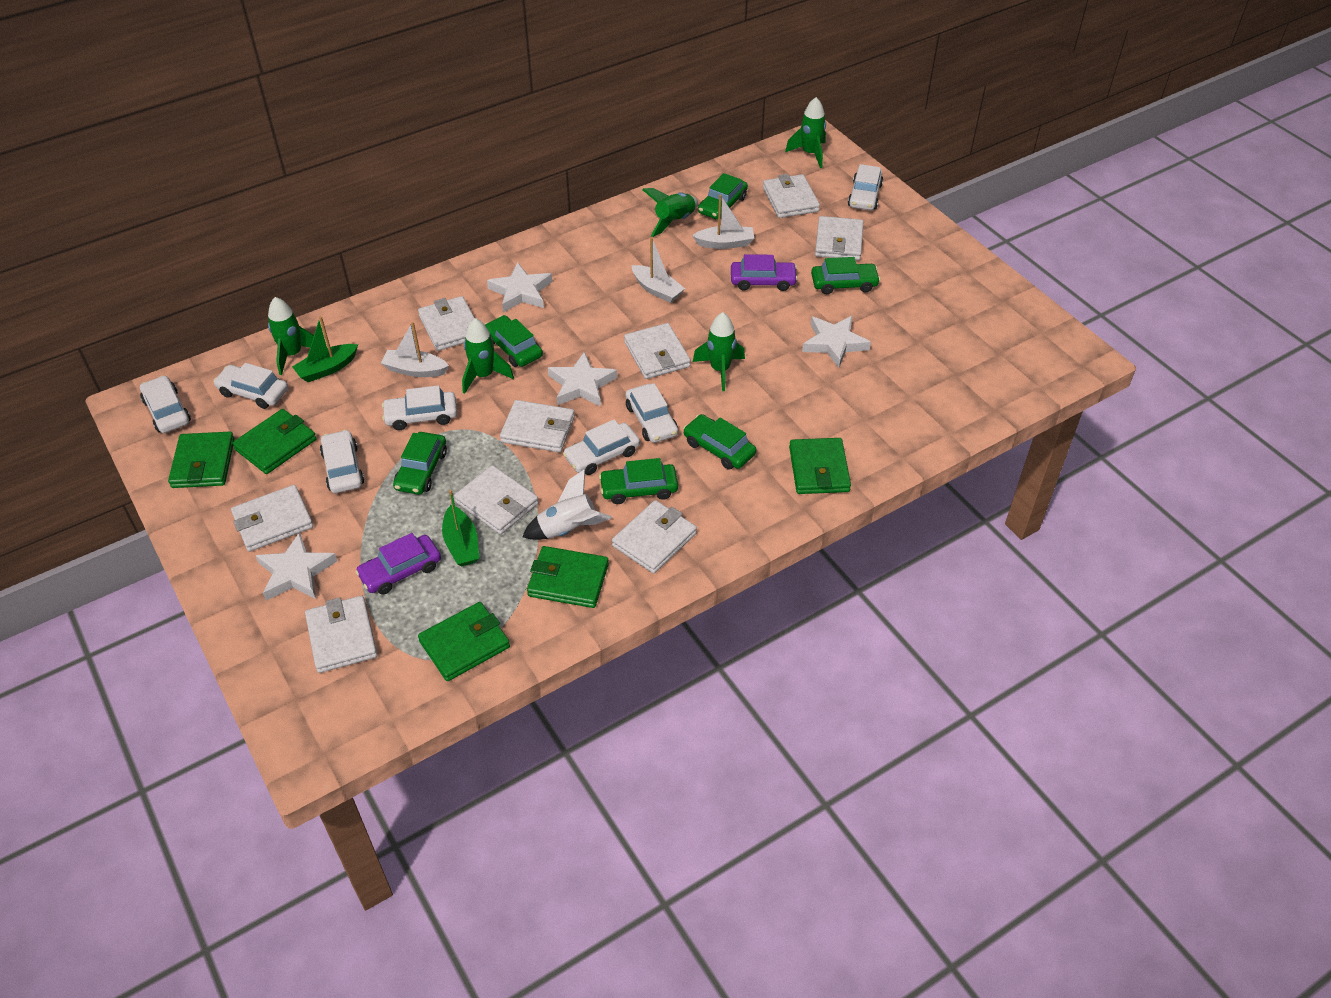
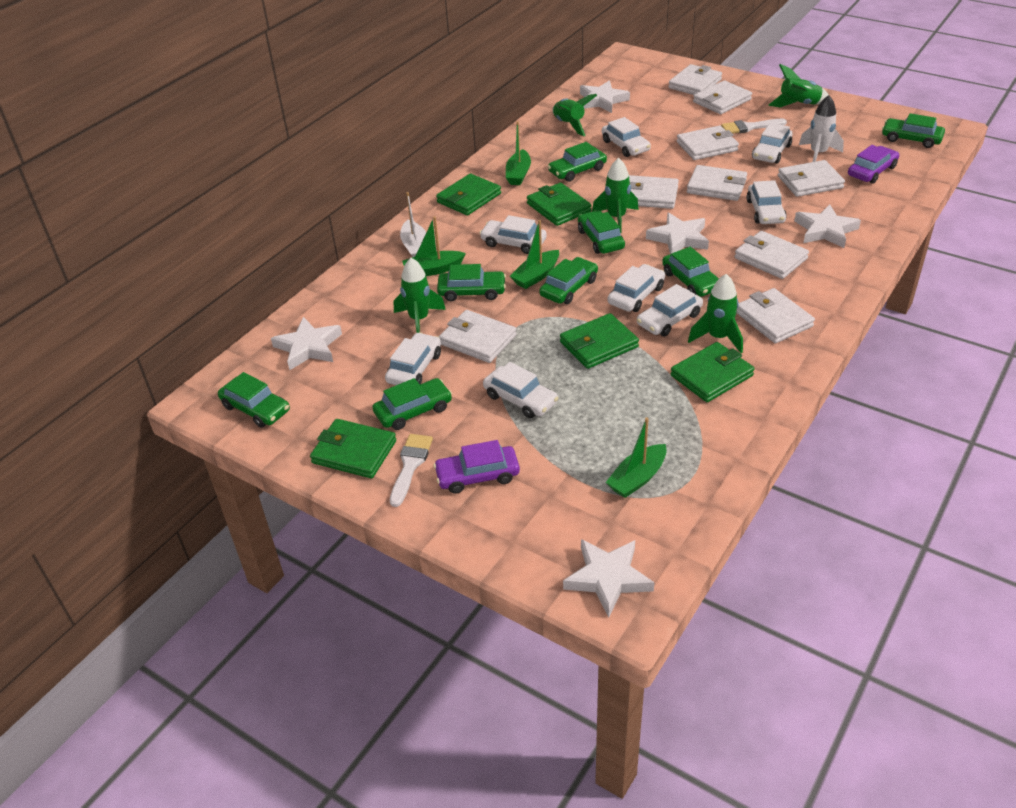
green boat: 2 -> 4
green car: 6 -> 8
white boat: 3 -> 1
white brush: 0 -> 2
white car: 7 -> 8
white star: 4 -> 5

